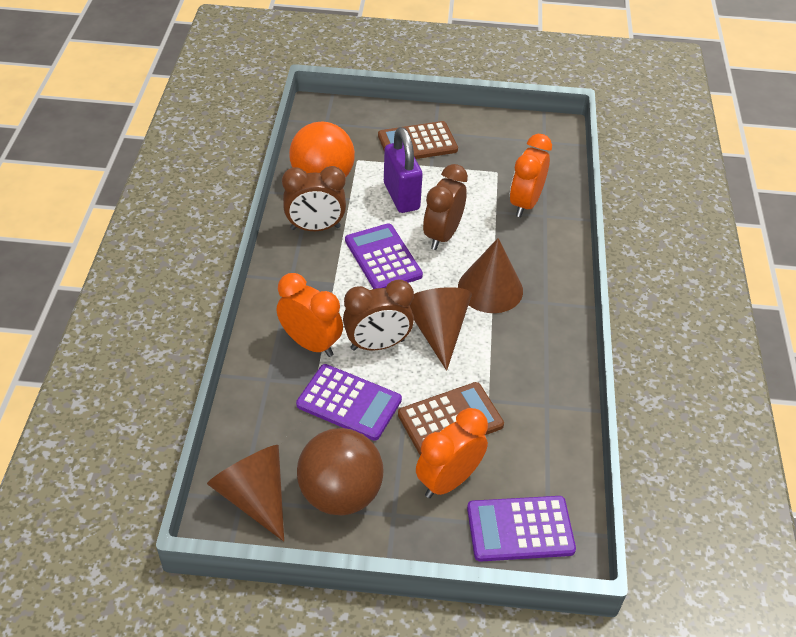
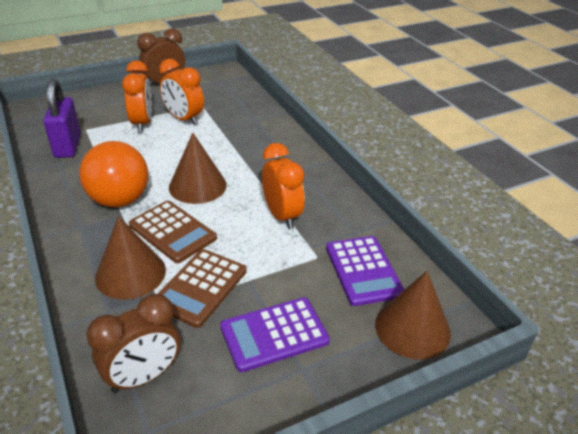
brown ball: 1 -> 0
brown clock: 3 -> 2
purple calculator: 3 -> 2

